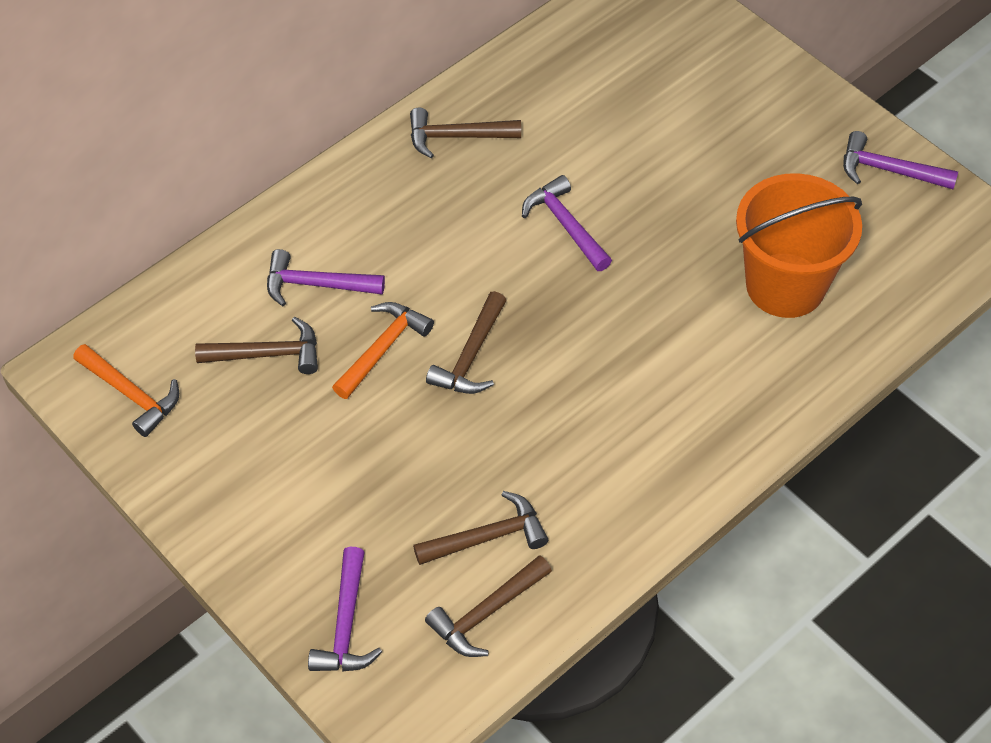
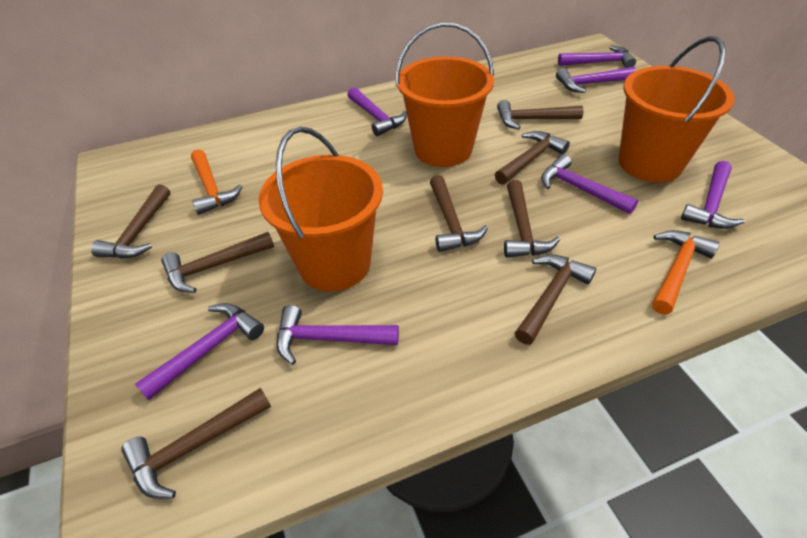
brown hammer: 5 -> 8
orange bucket: 1 -> 3
purple hammer: 4 -> 7

